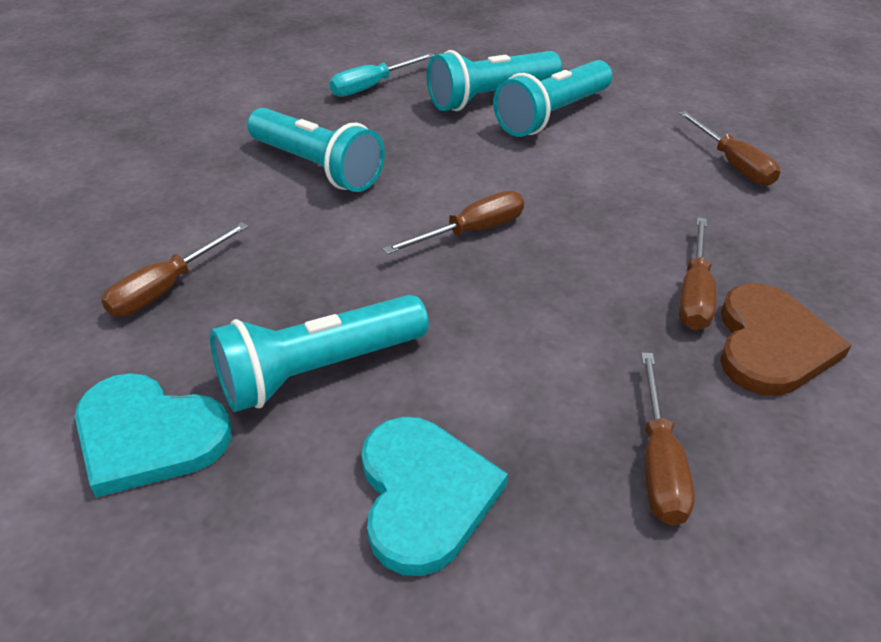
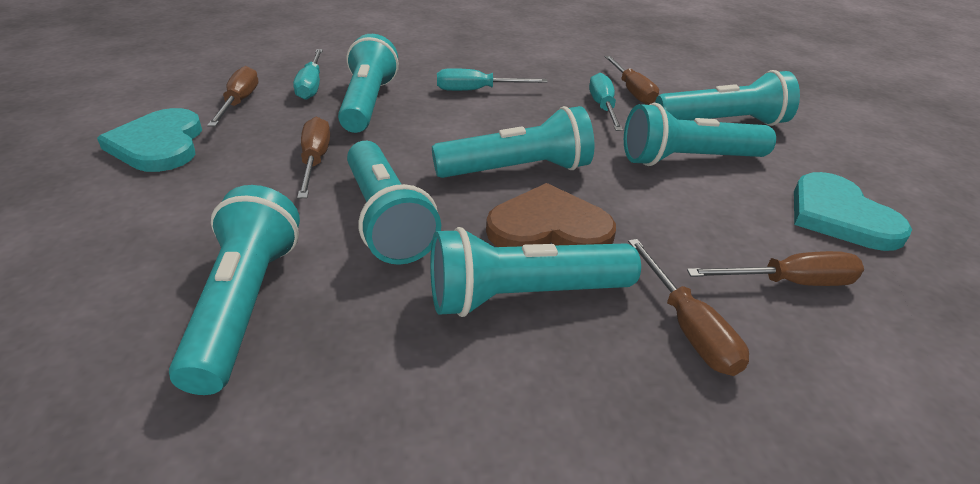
turquoise flashlight: 4 -> 7
turquoise screwdriver: 1 -> 3

